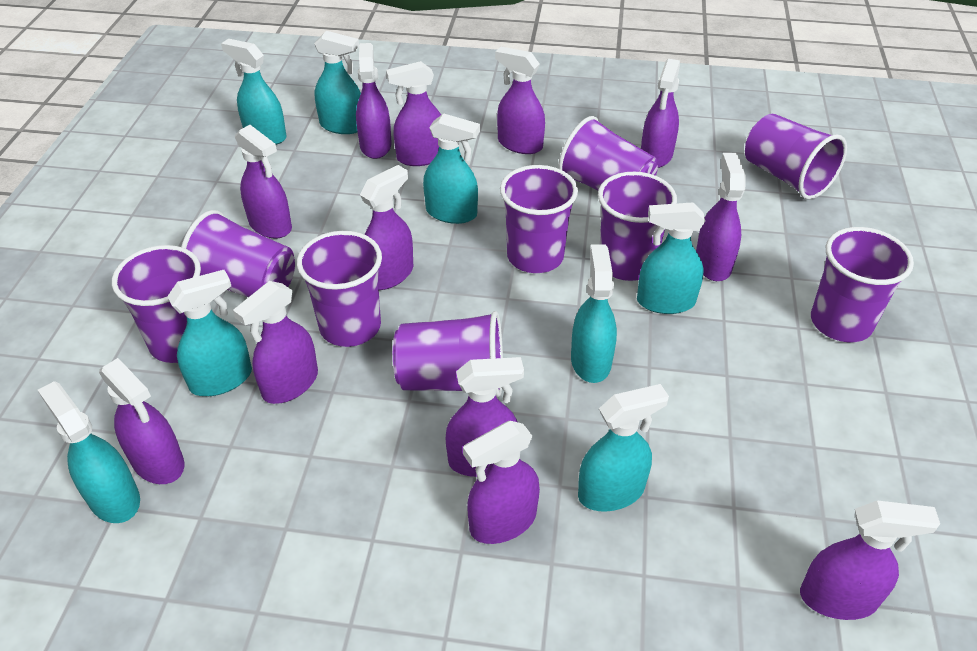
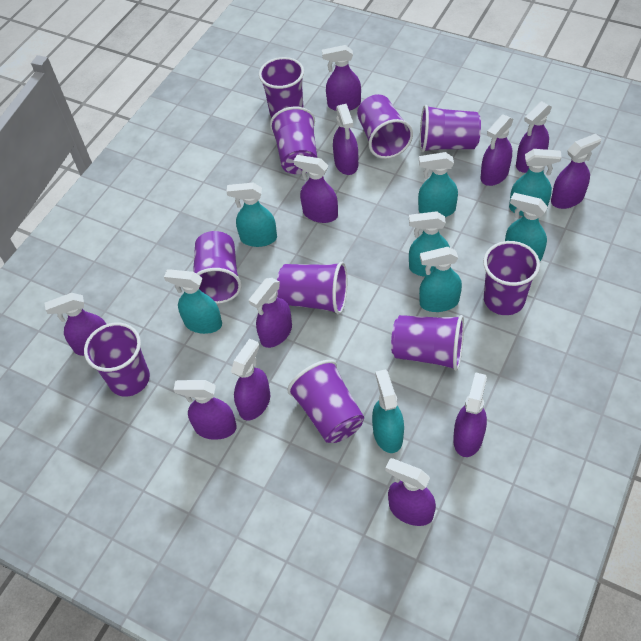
purple cup: 9 -> 10

